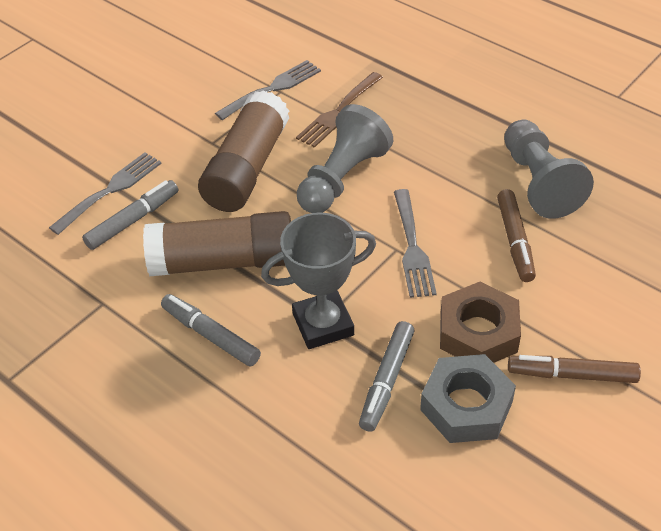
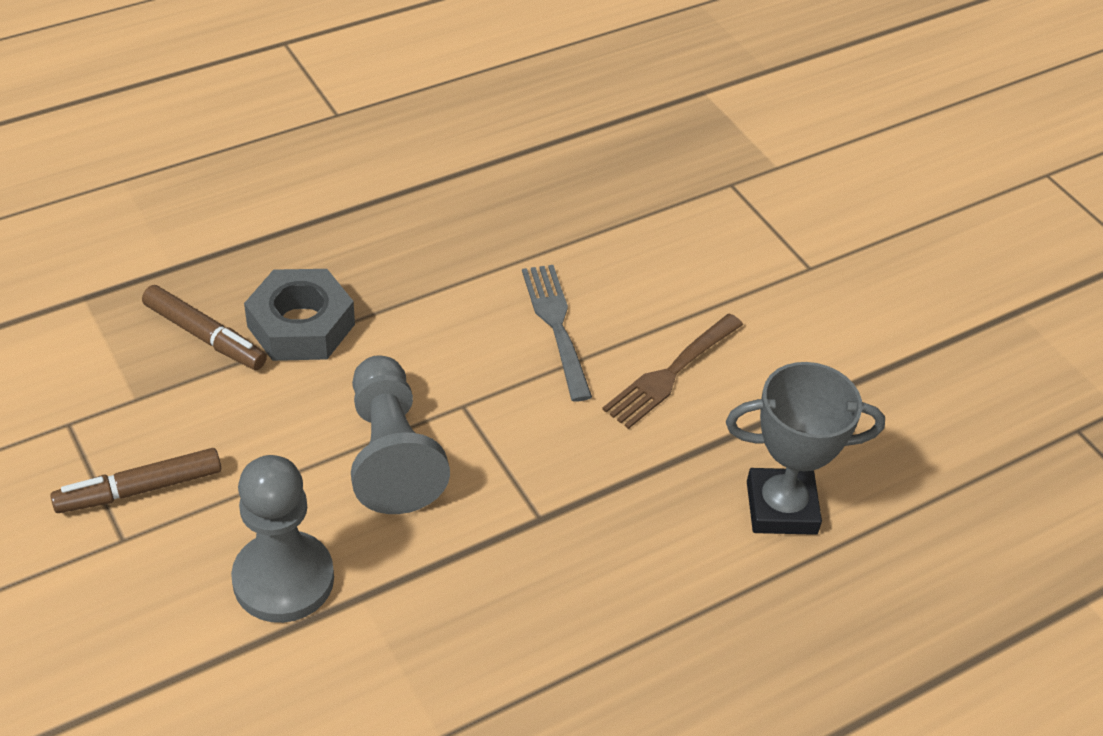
brown glue stick: 2 -> 0
brown nut: 1 -> 0
grey fork: 3 -> 1
grey marker: 3 -> 0

